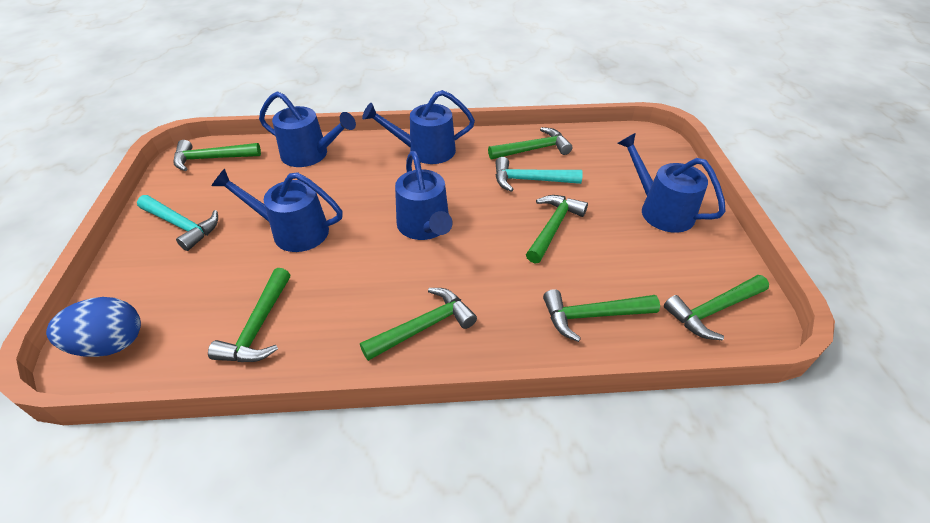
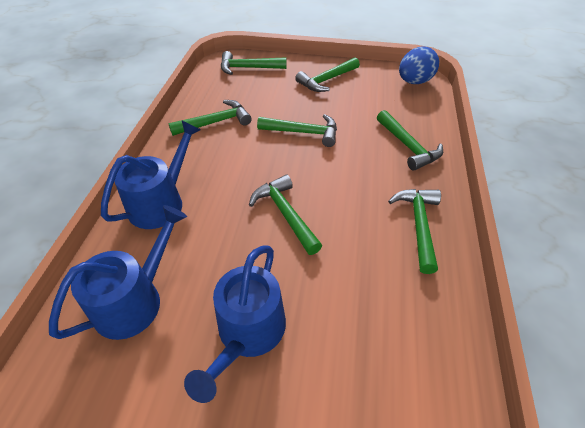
blue watering can: 5 -> 3
turquoise hammer: 2 -> 0

